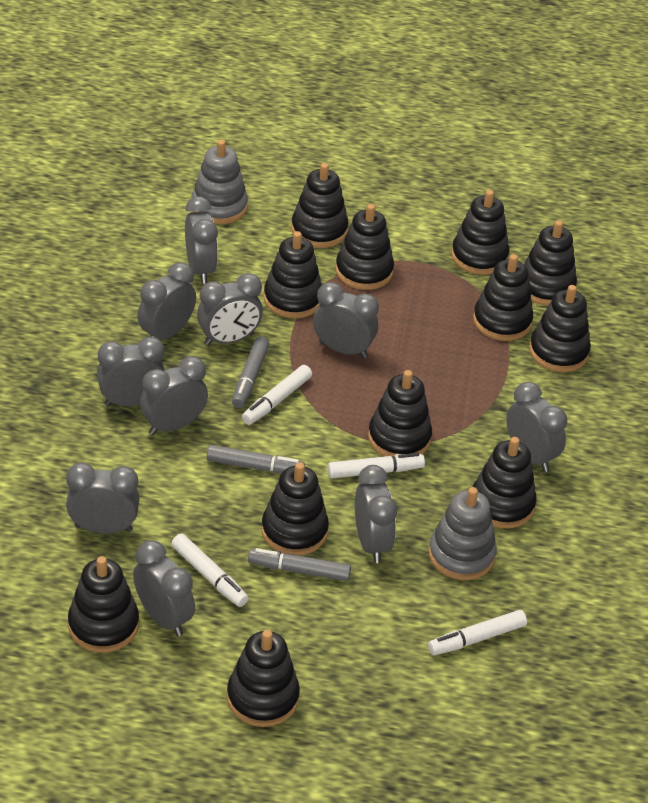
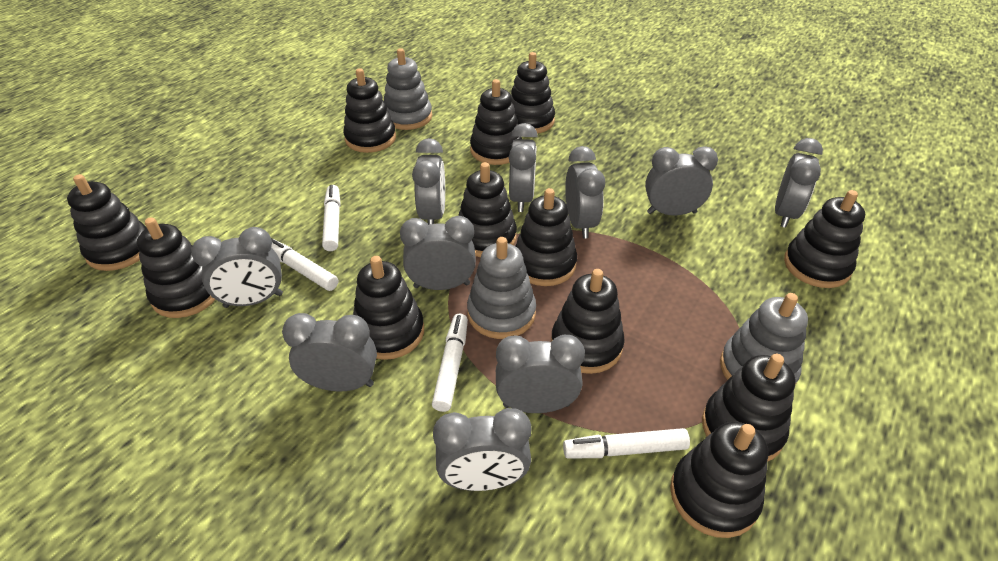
grey marker: 3 -> 0
grey stacking toy: 2 -> 3

